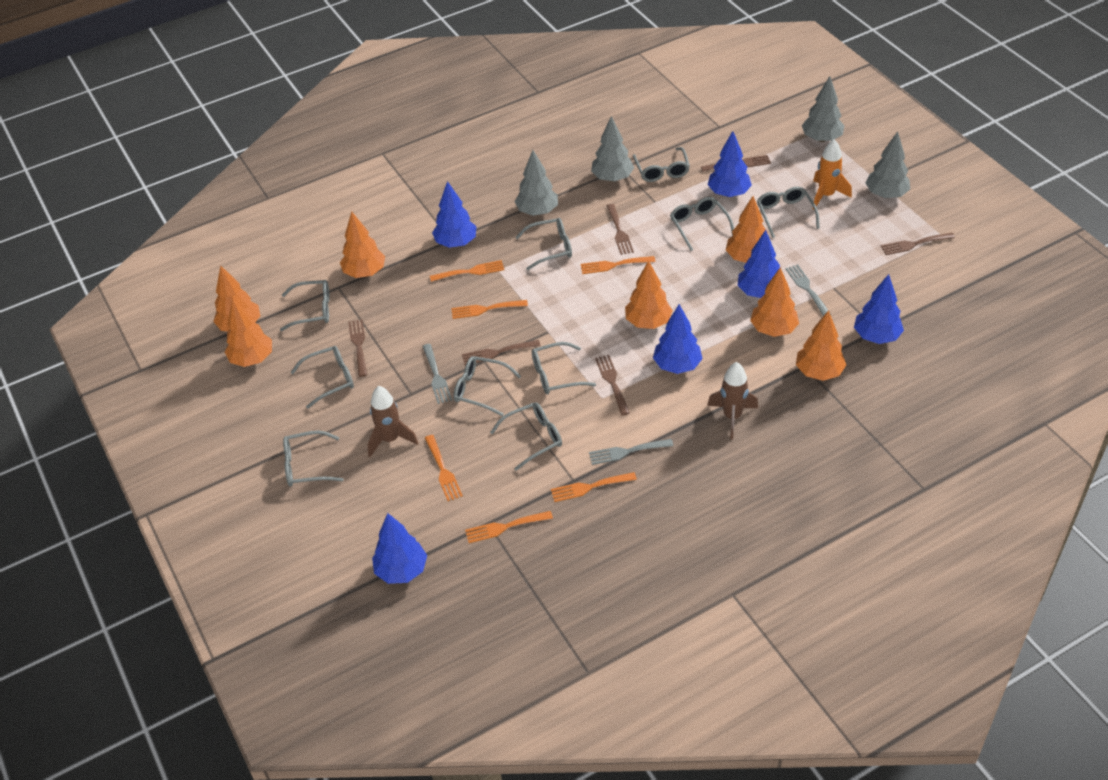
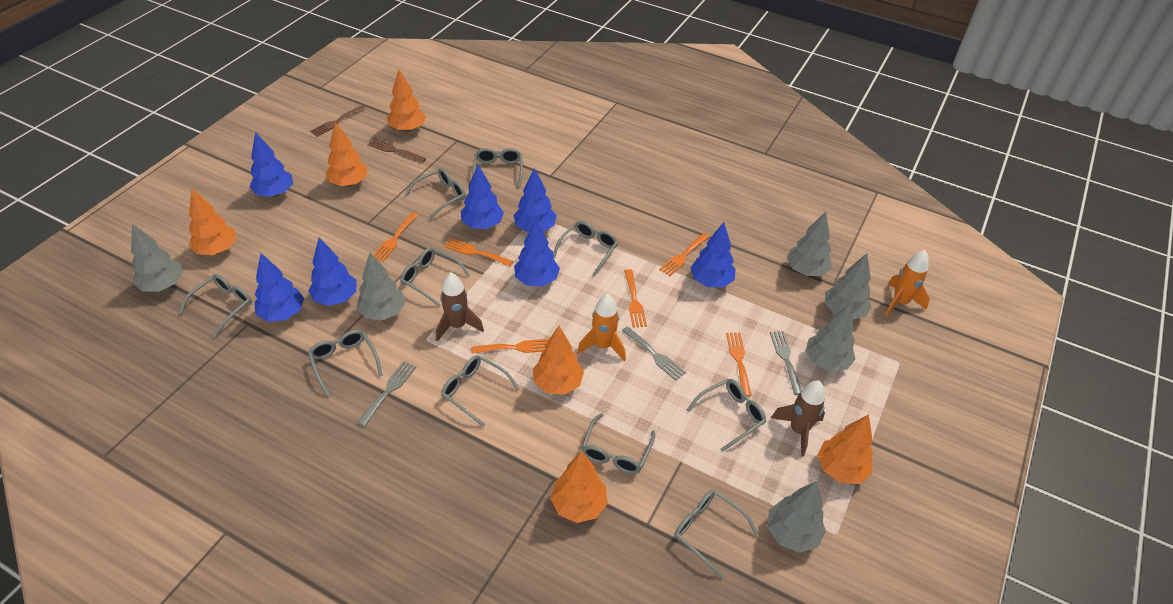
blue tree: 6 -> 7
brown fork: 6 -> 2
grey tree: 4 -> 6
orange rocket: 1 -> 2
orange tree: 7 -> 6

